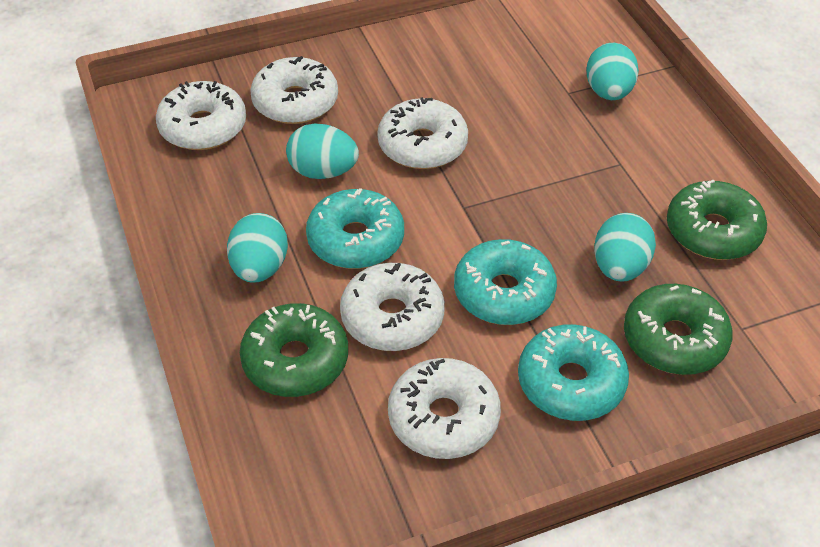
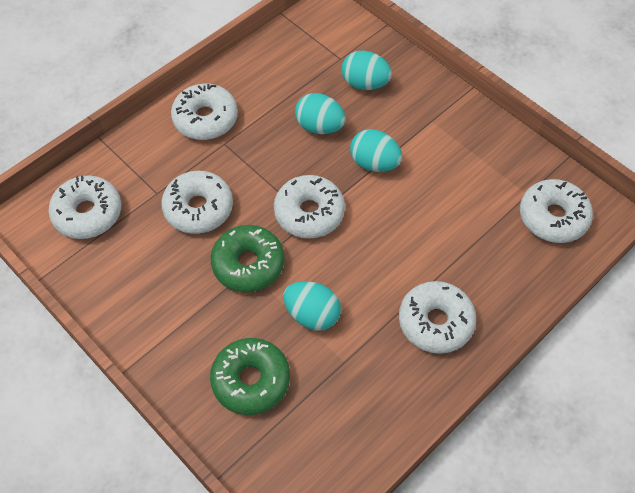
green donut: 3 -> 2
turquoise donut: 3 -> 0
white donut: 5 -> 6

